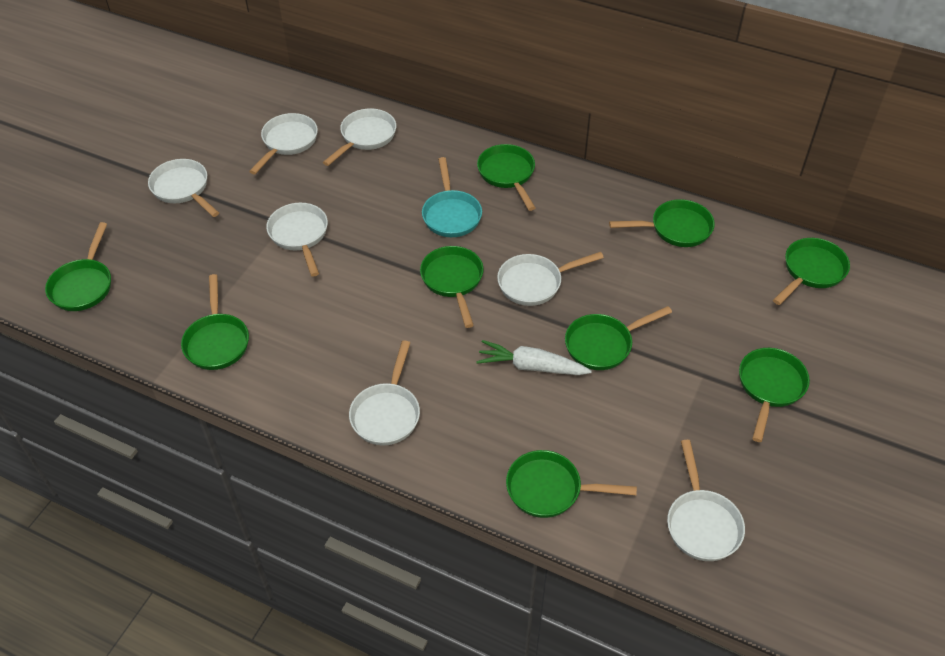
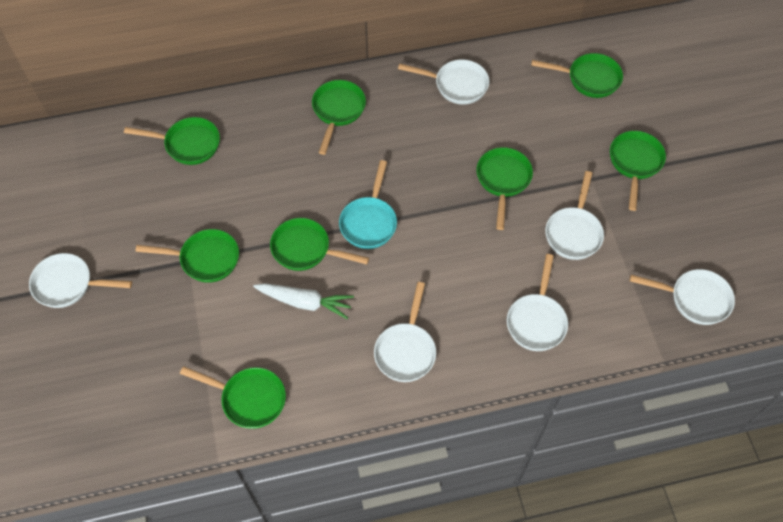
green pan: 9 -> 8
white pan: 7 -> 6

